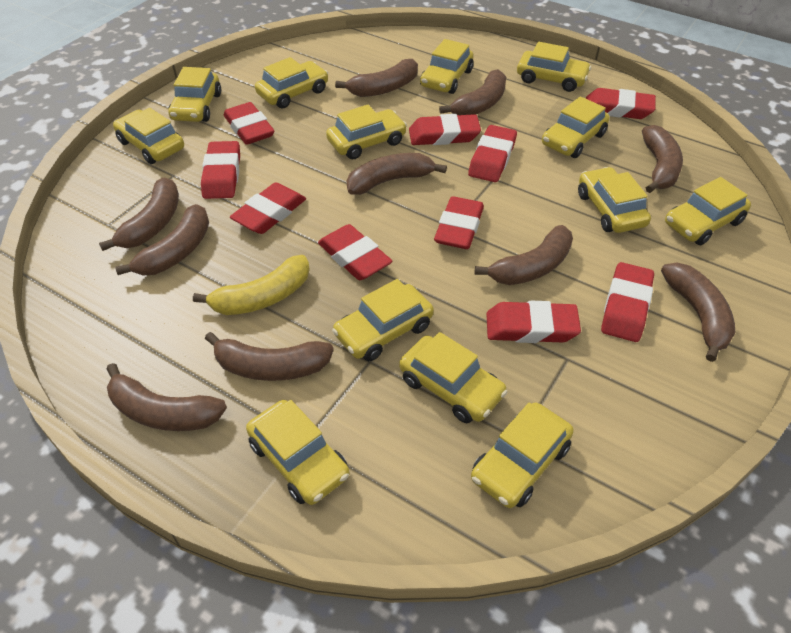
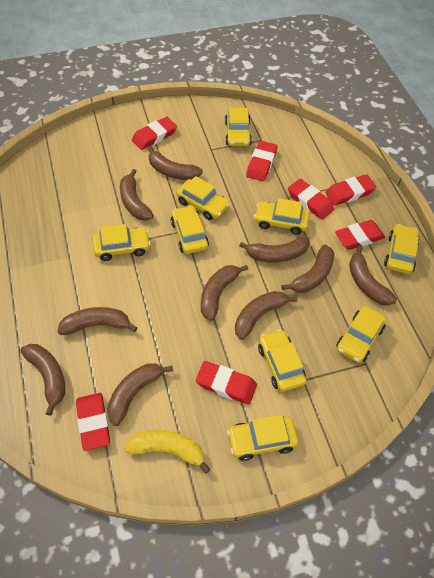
red eraser: 10 -> 7
yellow car: 13 -> 9

